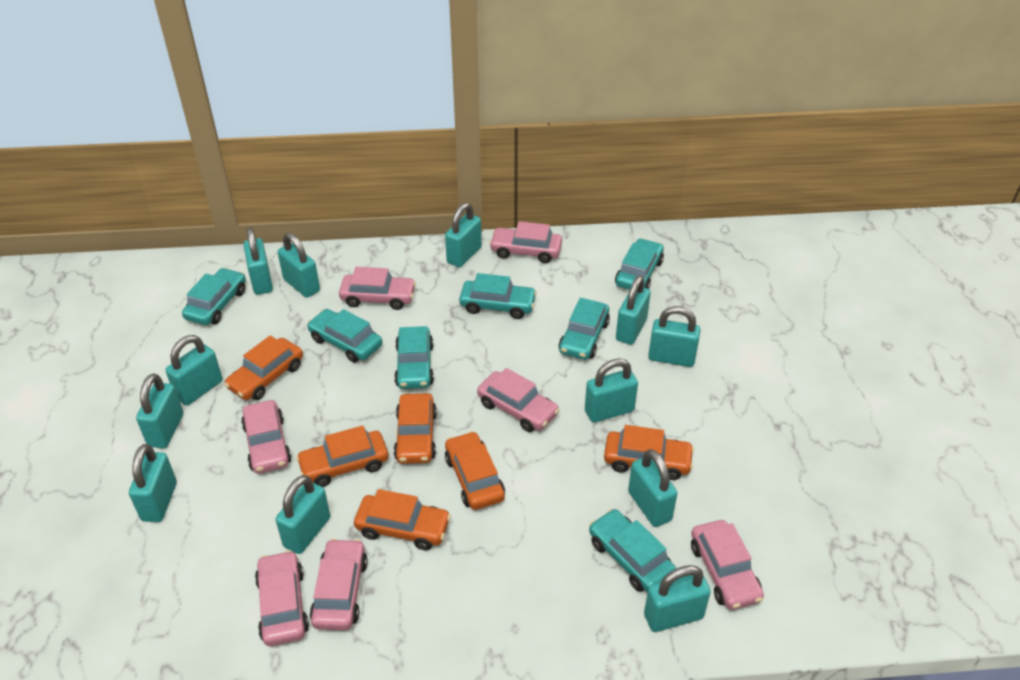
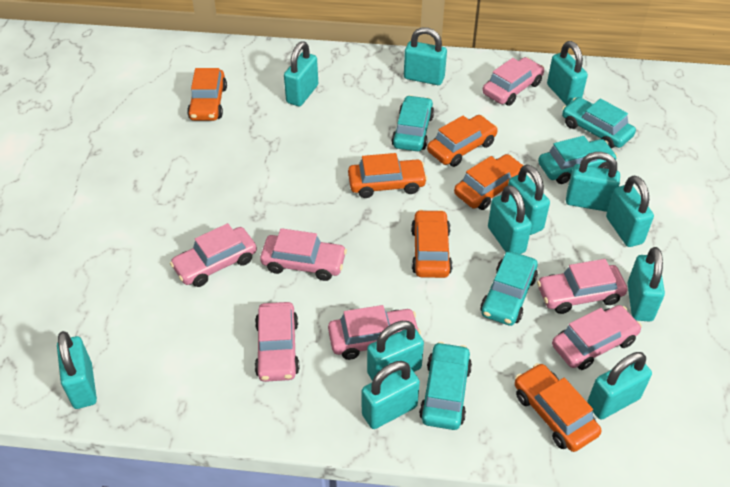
turquoise car: 7 -> 5

